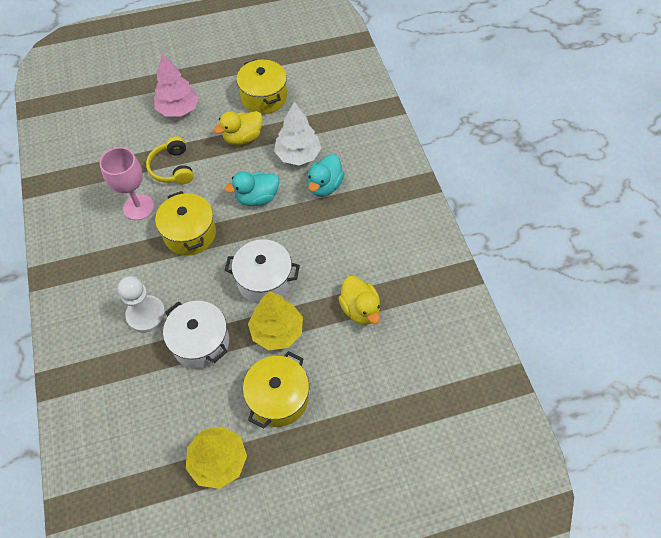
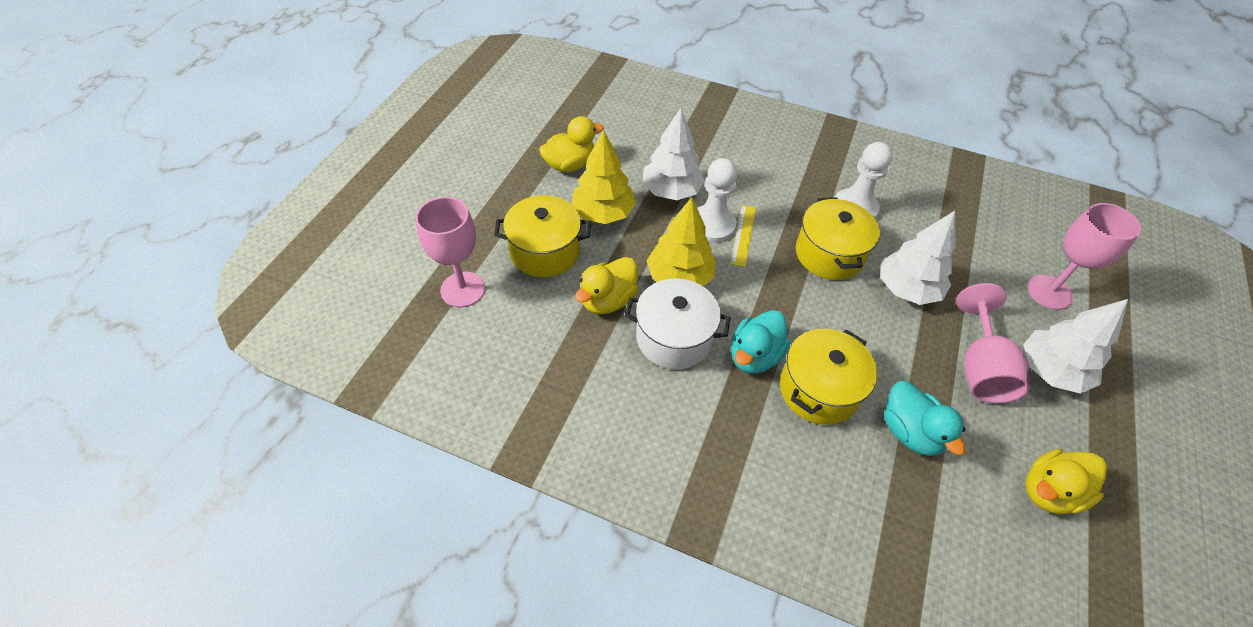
pink goblet: 1 -> 3
pink tree: 1 -> 0
white pawn: 1 -> 2
white pot: 2 -> 1
white tree: 1 -> 3
yellow duck: 2 -> 3
yellow headphones: 1 -> 0
yellow ruler: 0 -> 1

